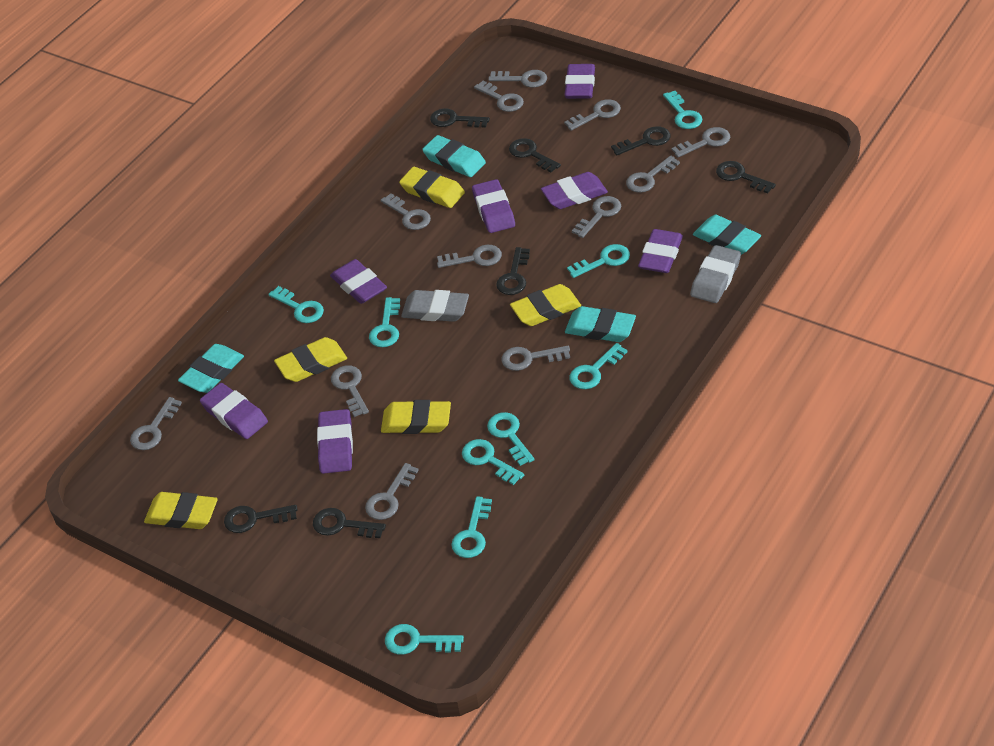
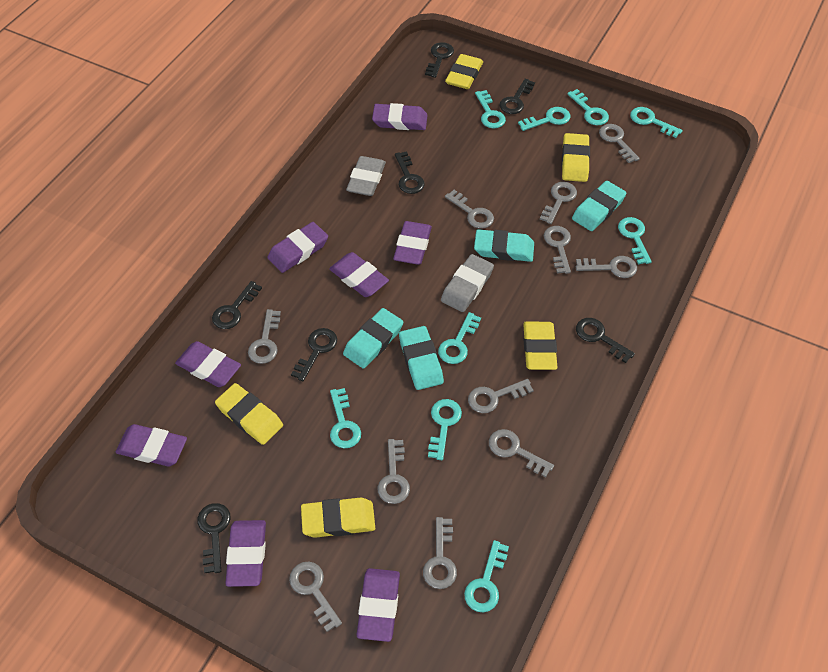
grey key: 12 -> 11
purple eraser: 7 -> 8

